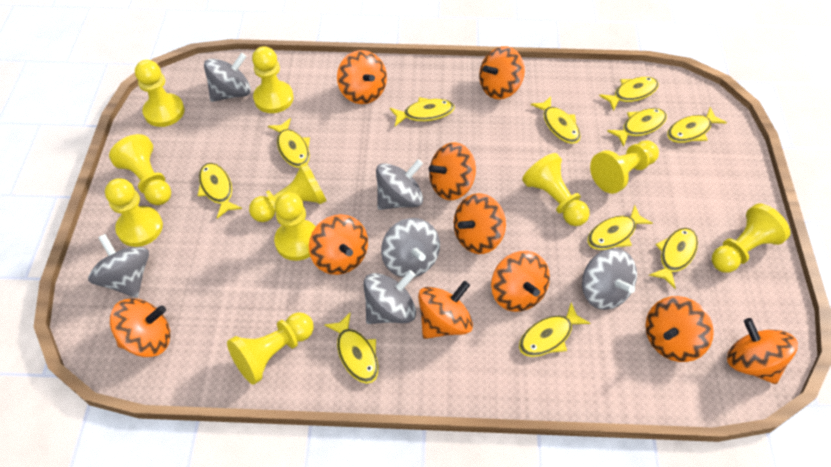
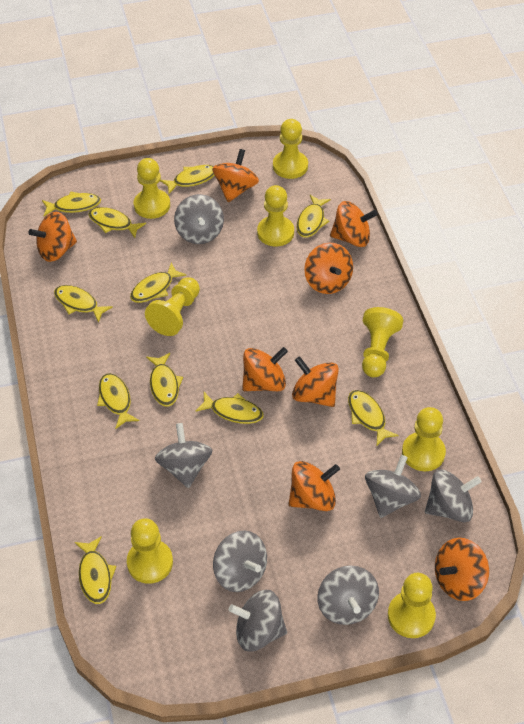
grey spinning top: 6 -> 7
orange spinning top: 10 -> 8
yellow pawn: 10 -> 8

